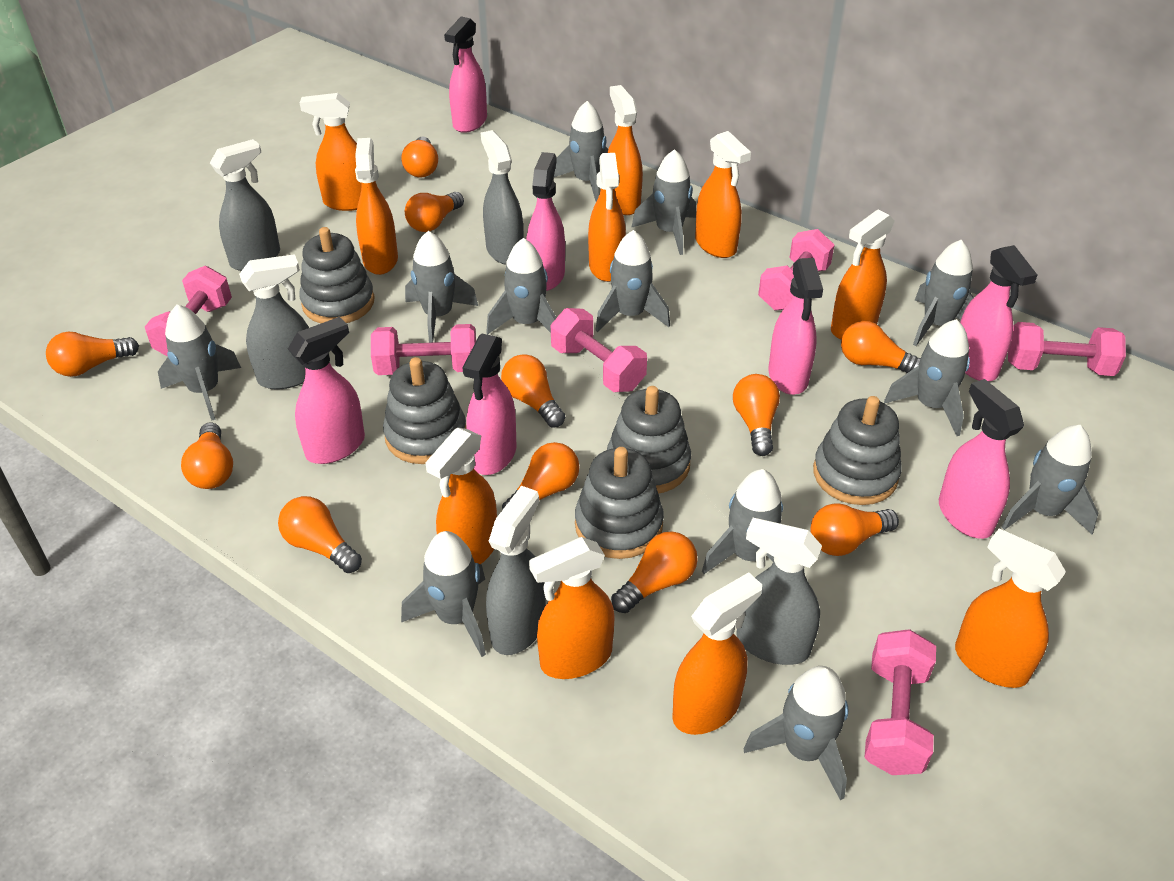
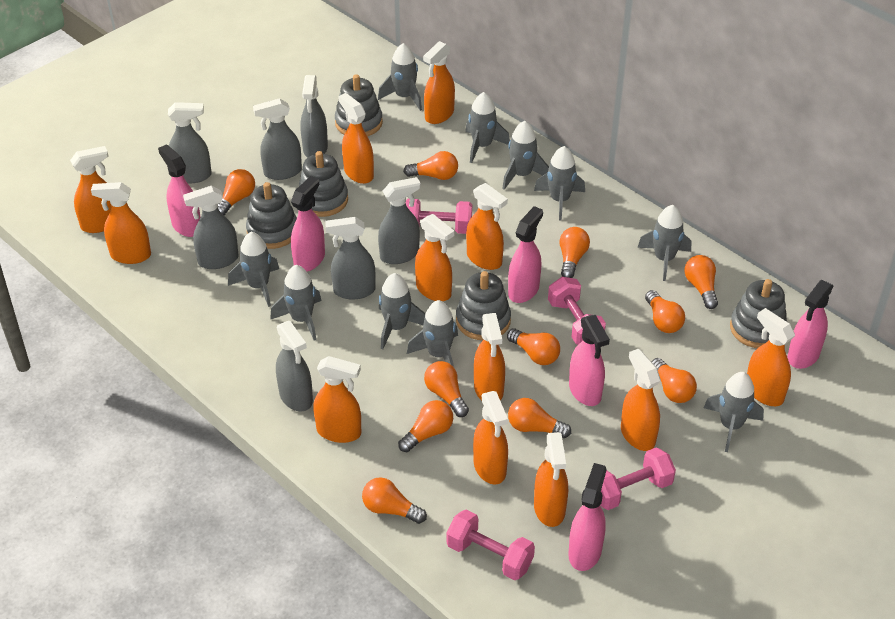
grey rocket: 12 -> 10
grey spray bottle: 5 -> 7
orange spray bottle: 10 -> 12
pink dumbbell: 6 -> 4
pink spray bottle: 7 -> 6

